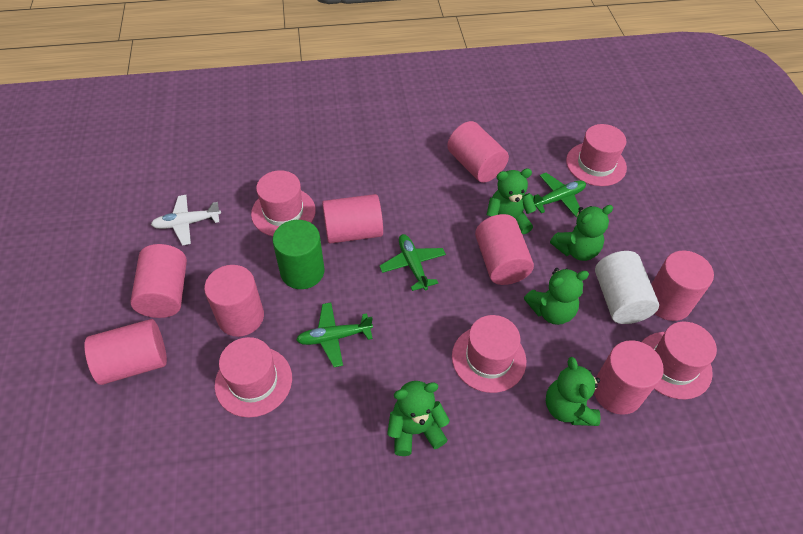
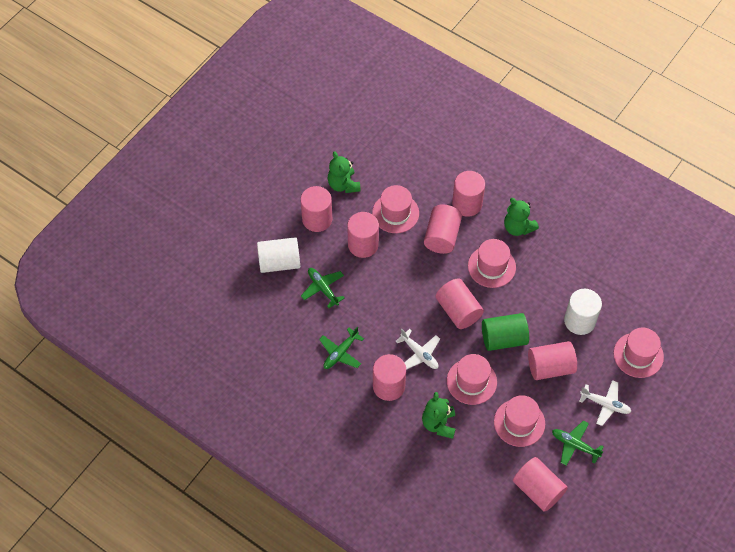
green teddy bear: 5 -> 3
white cylinder: 1 -> 2
white plane: 1 -> 2

